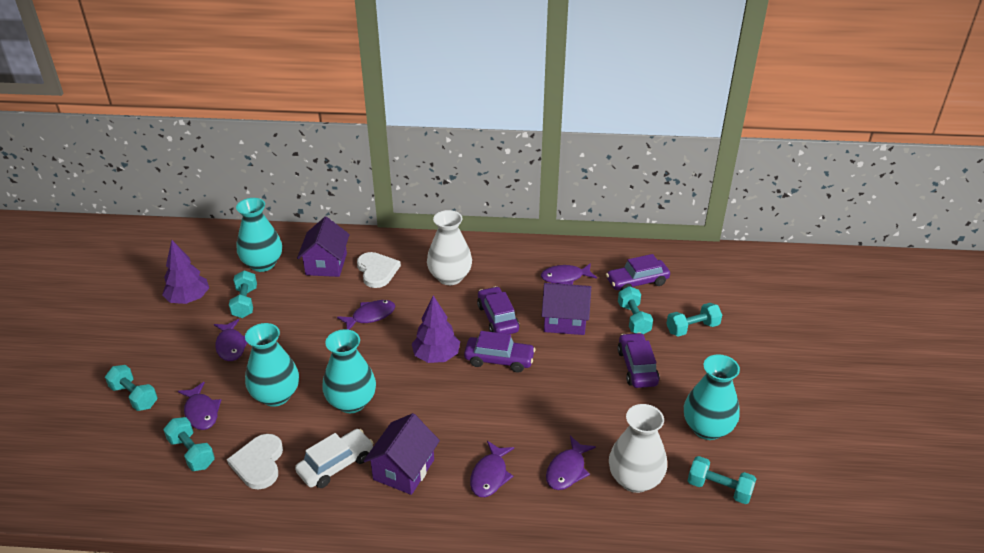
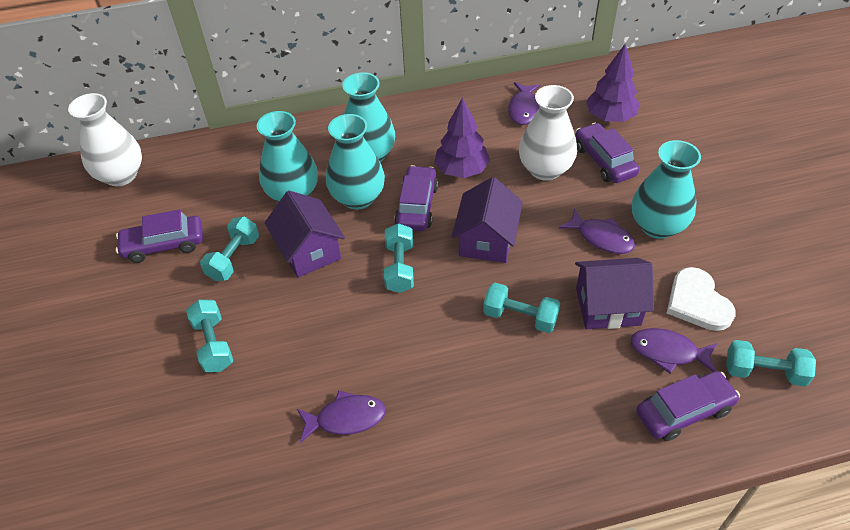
purple fish: 6 -> 4
turquoise dumbbell: 6 -> 5
white car: 1 -> 0
white heart: 2 -> 1

